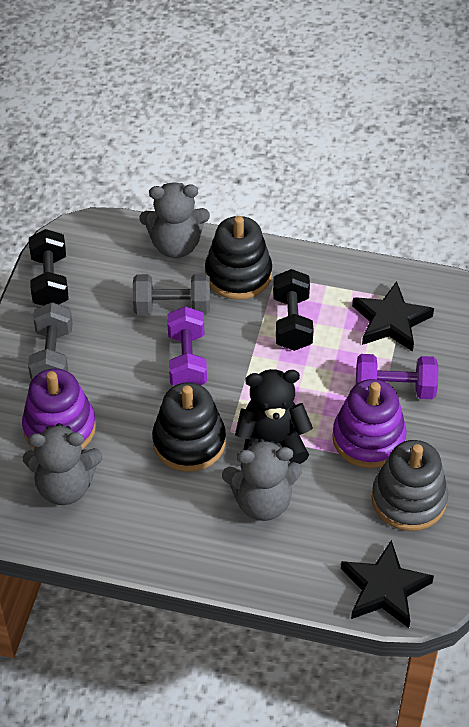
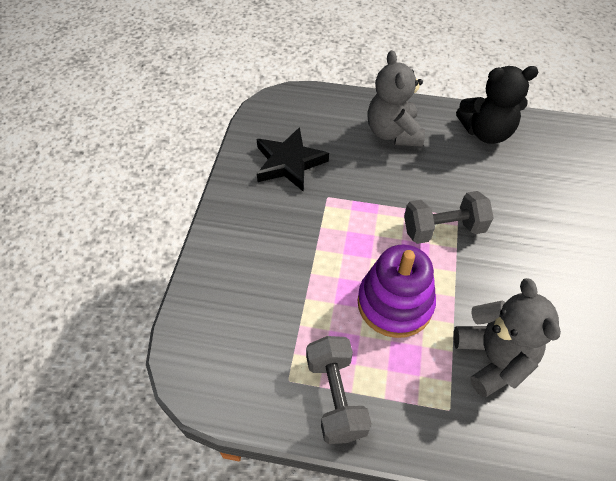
black dumbbell: 2 -> 0
black stacking toy: 2 -> 0
black star: 2 -> 1
grey stacking toy: 1 -> 0
grey teddy bear: 3 -> 2
purple dumbbell: 2 -> 0
purple stacking toy: 2 -> 1

